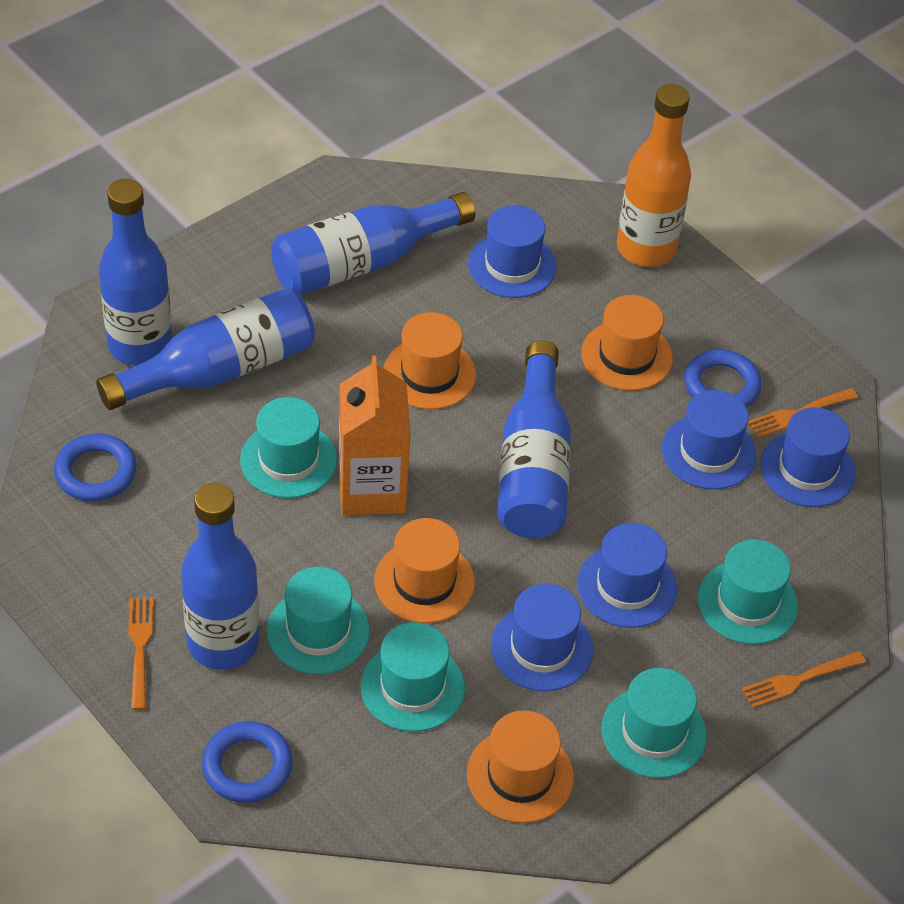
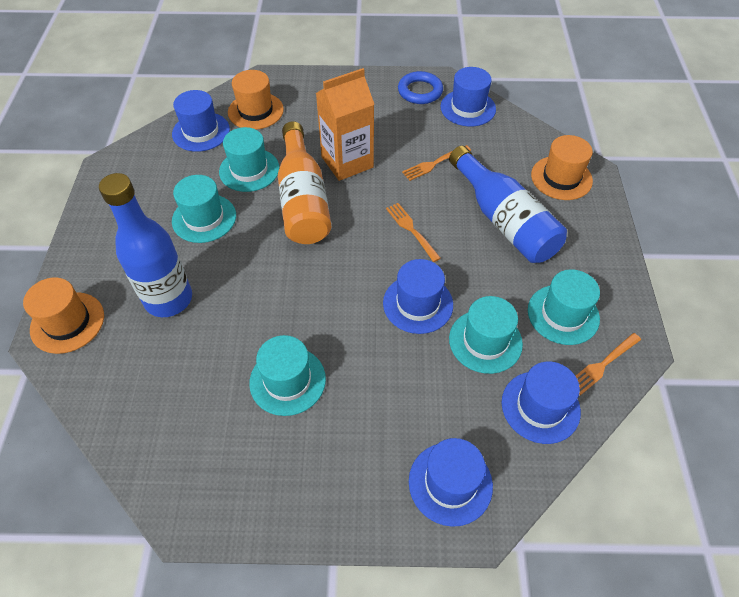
blue bottle: 5 -> 2
blue ring: 3 -> 1
orange hat: 4 -> 3

